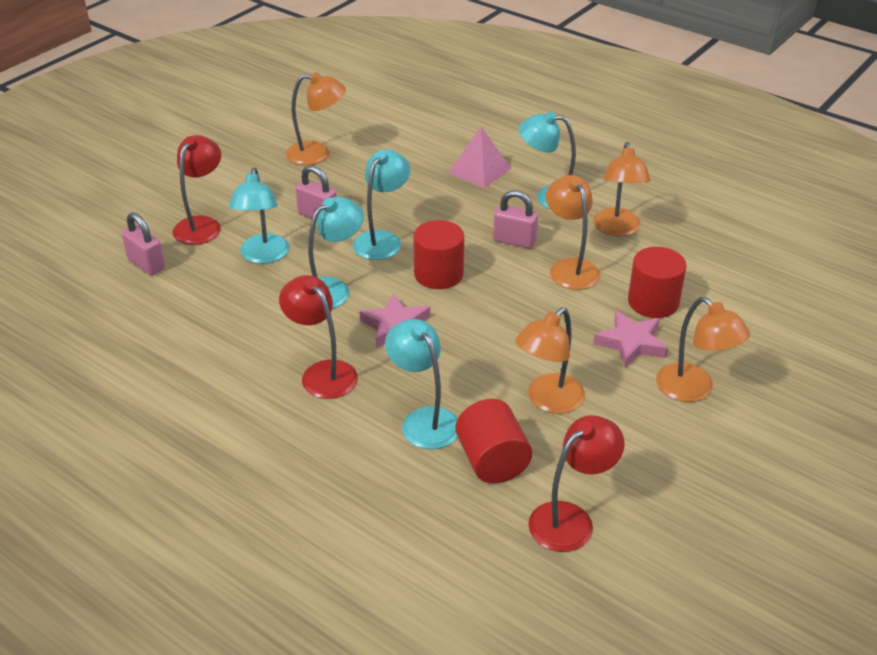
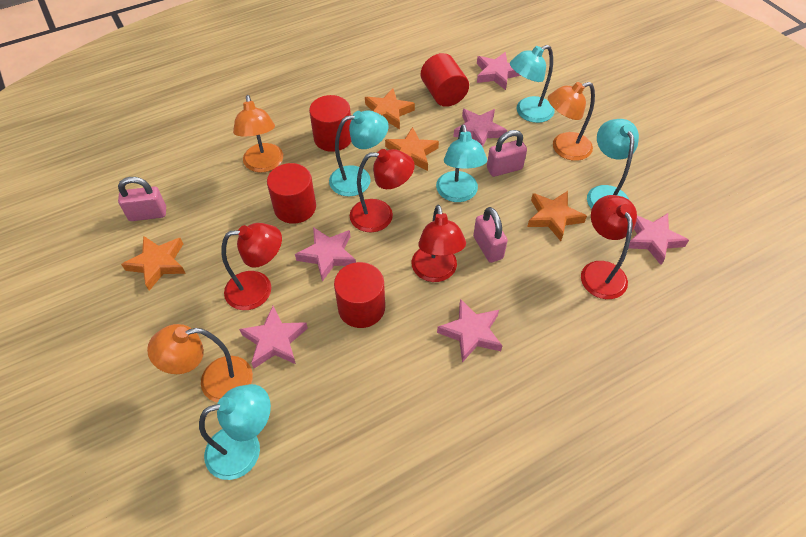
orange lamp: 5 -> 3
orange star: 0 -> 4
pink pyramid: 1 -> 0
pink star: 2 -> 6
red cylinder: 3 -> 4
red lamp: 3 -> 4

